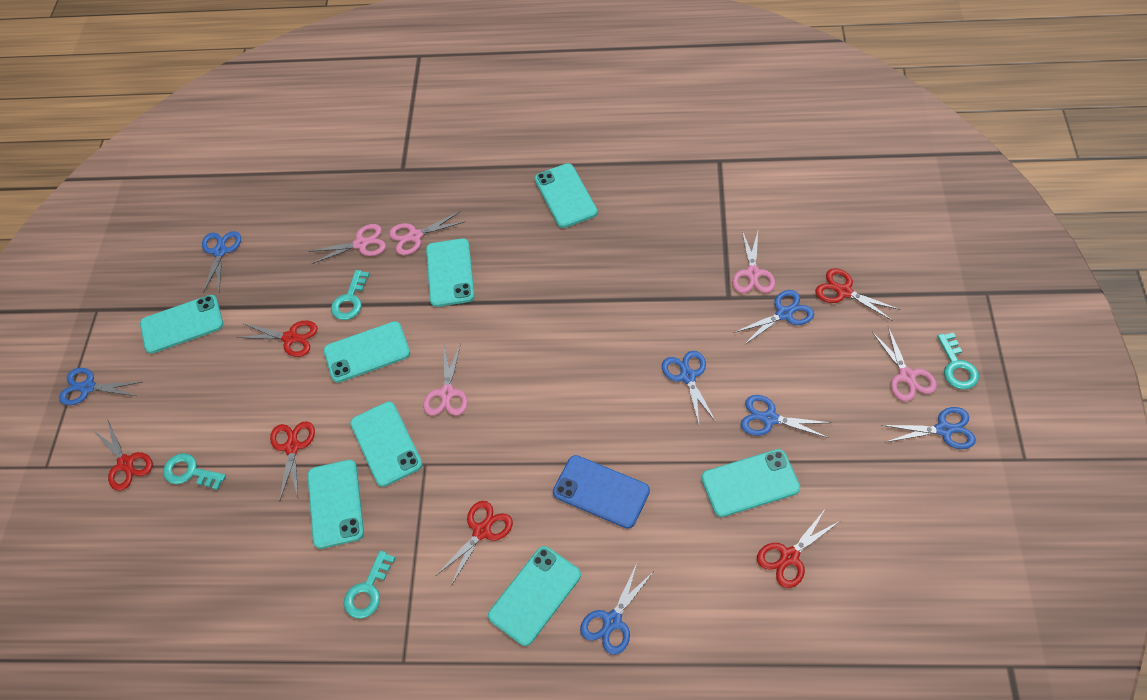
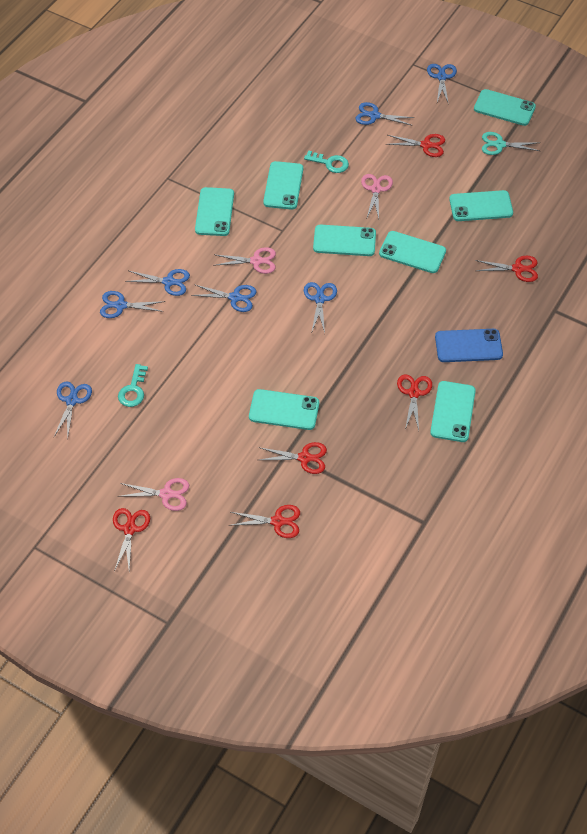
pink scissors: 5 -> 3
turquoise key: 4 -> 2
turquoise scissors: 0 -> 1

